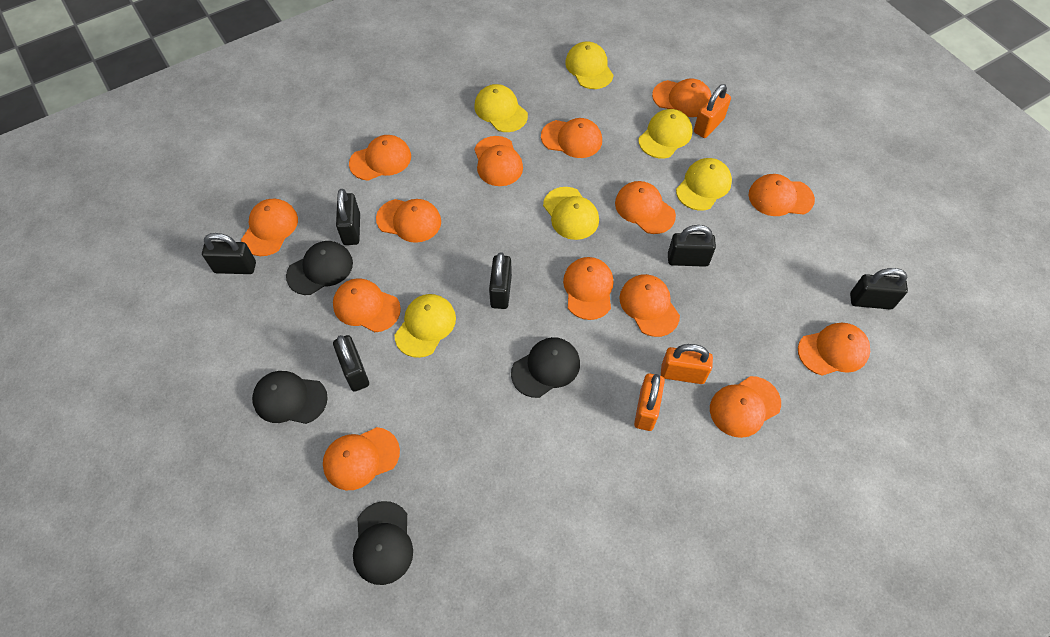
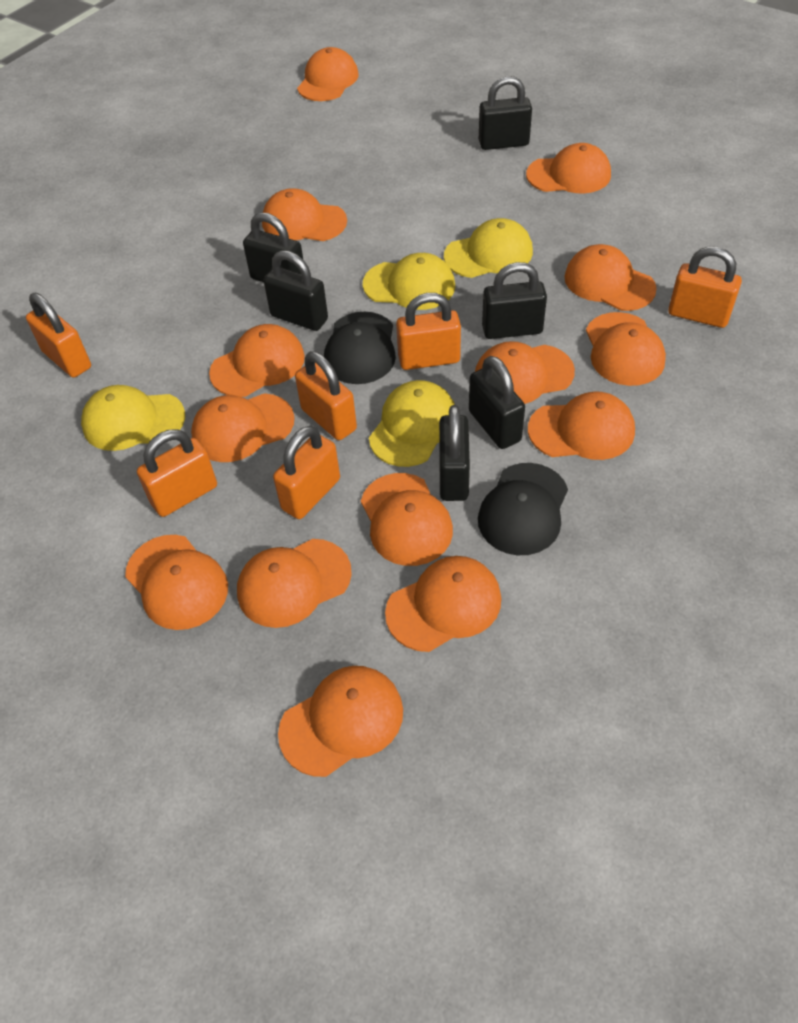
black cap: 4 -> 2
orange padlock: 3 -> 6
yellow cap: 6 -> 4

